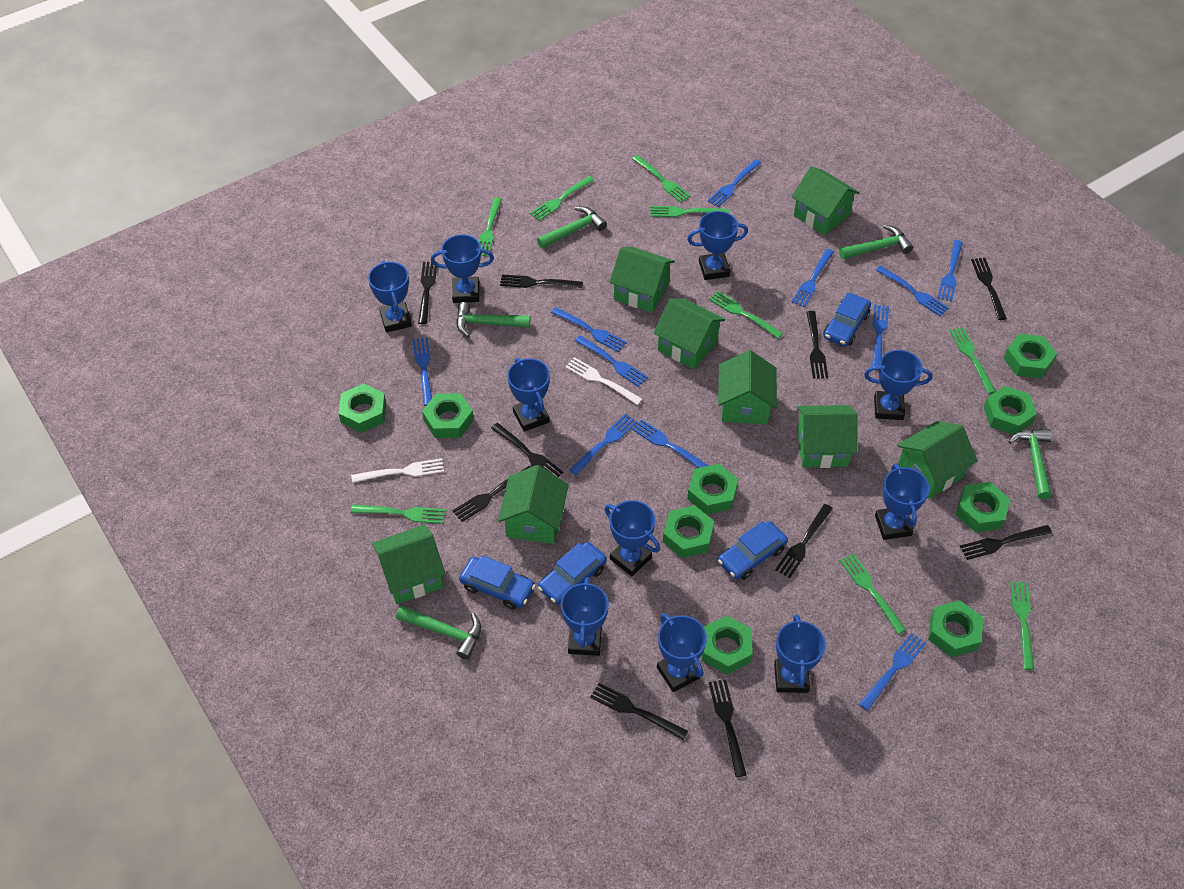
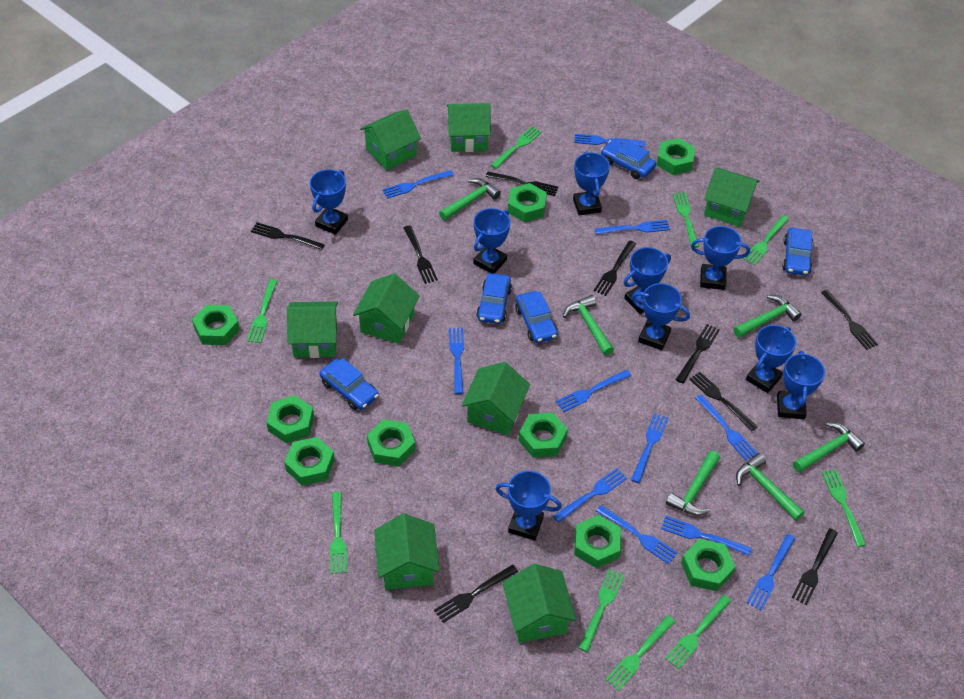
black fork: 10 -> 9
blue car: 4 -> 5
blue trophy: 10 -> 9
green hammer: 5 -> 6
white fork: 2 -> 0

